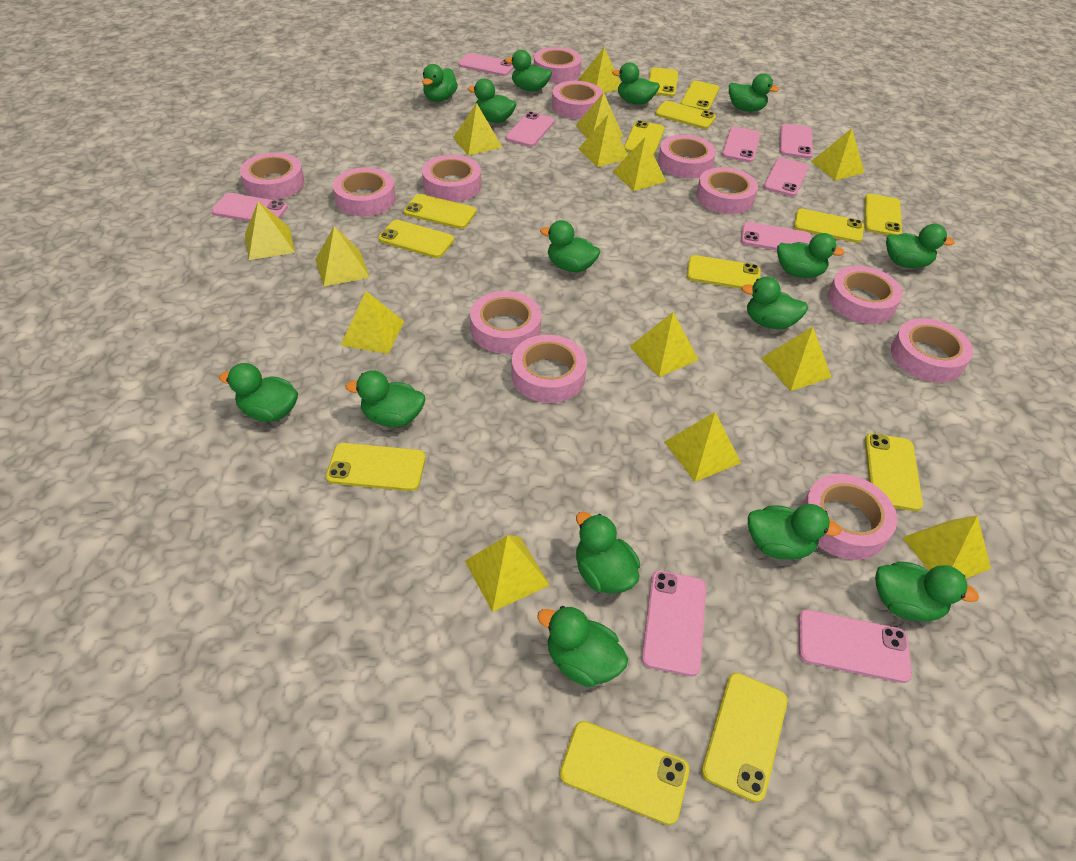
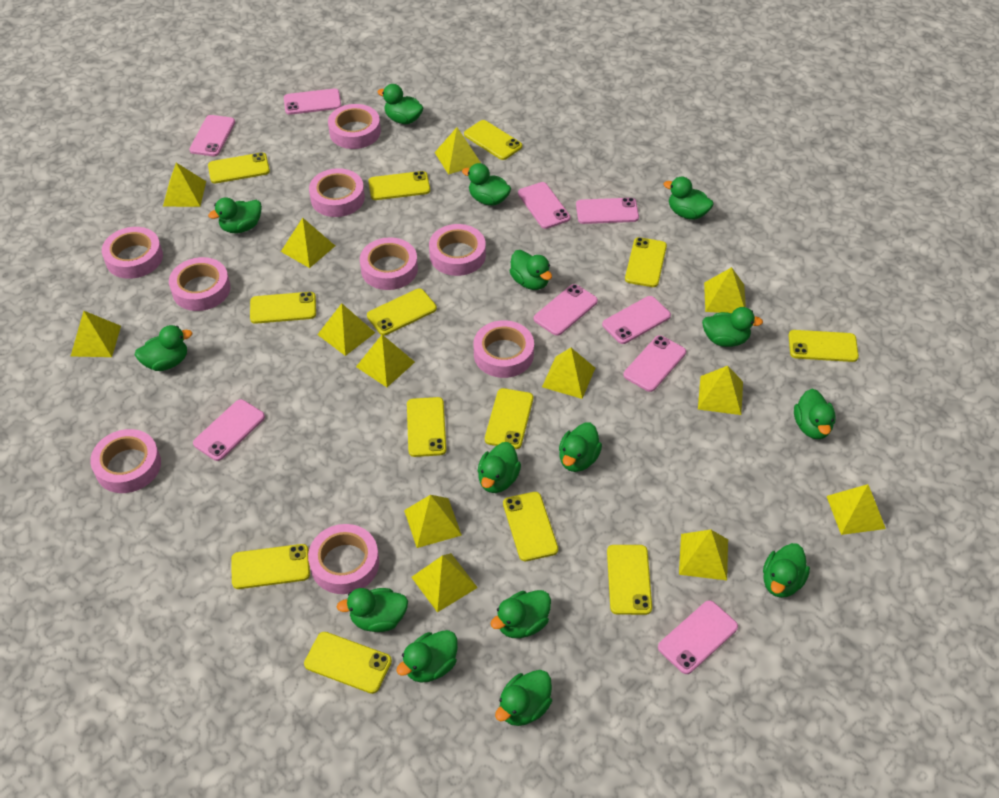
pink tape: 12 -> 9
yellow pyramid: 14 -> 13

